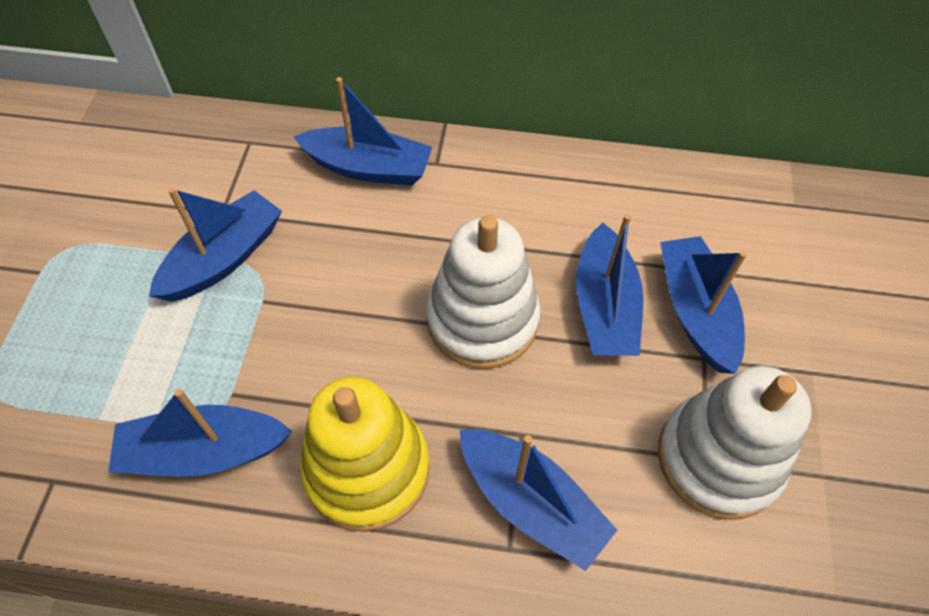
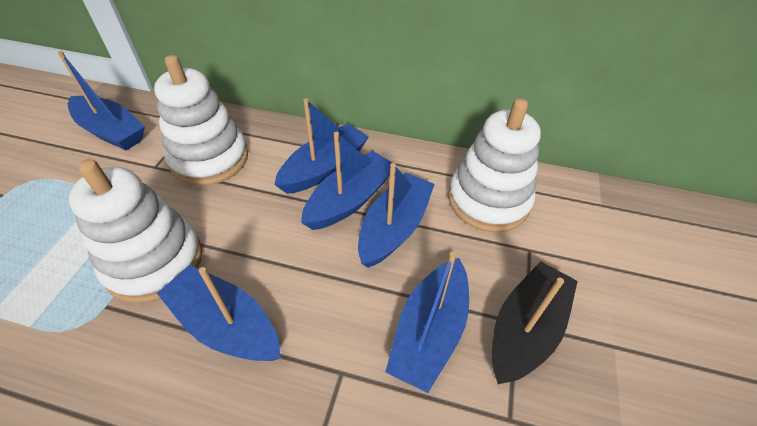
black boat: 0 -> 1
white stacking toy: 2 -> 3
yellow stacking toy: 1 -> 0

